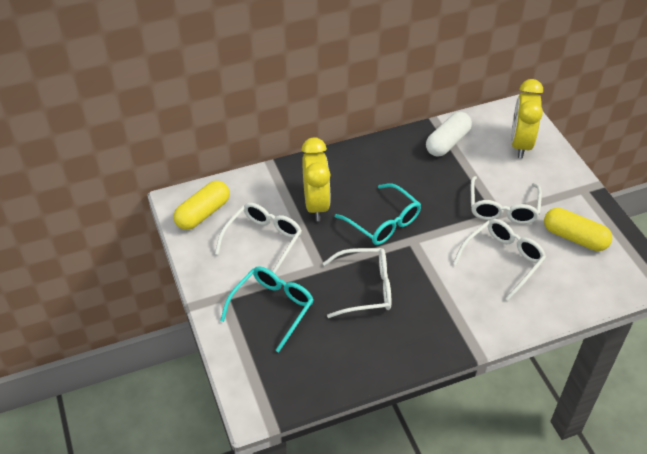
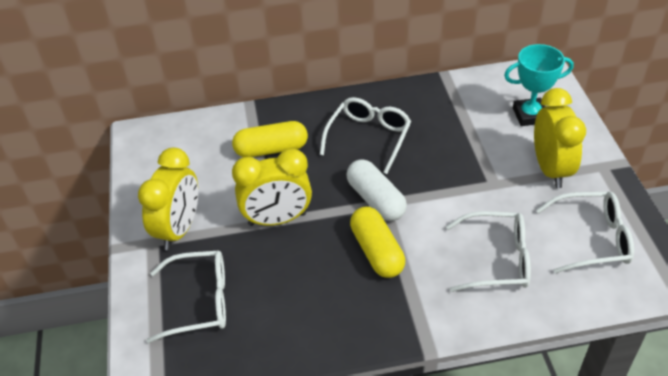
turquoise glasses: 2 -> 0
turquoise trophy: 0 -> 1
yellow clock: 2 -> 3

